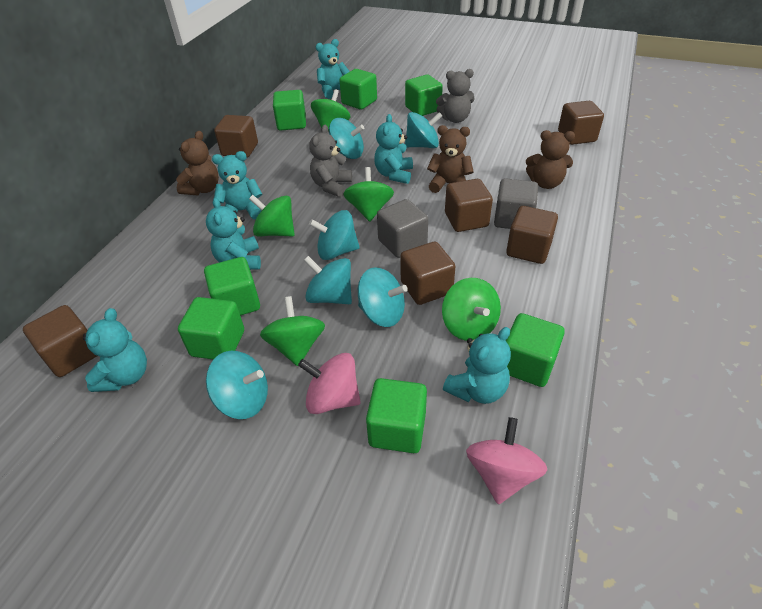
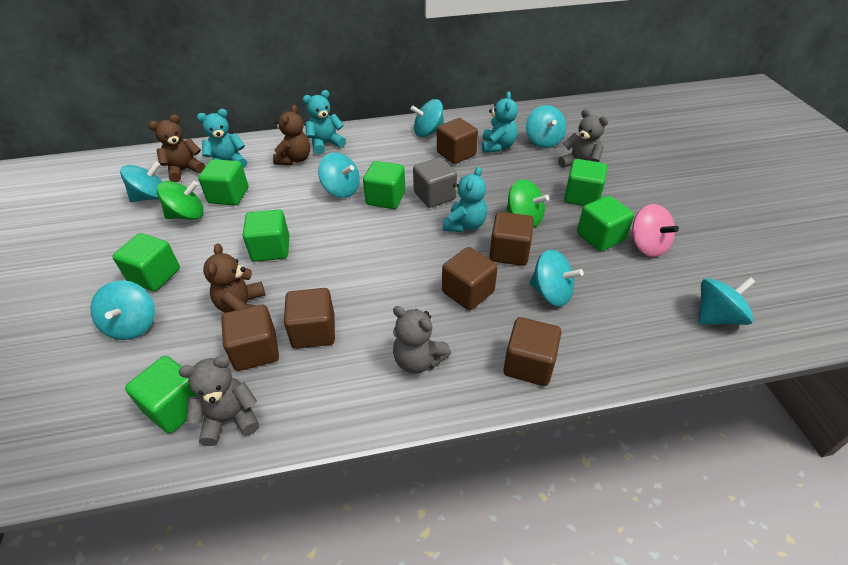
green spinning top: 5 -> 2
grey cube: 2 -> 1
grey teddy bear: 2 -> 3
pink spinning top: 2 -> 1
turquoise spinning top: 6 -> 7
turquoise teddy bear: 6 -> 4

